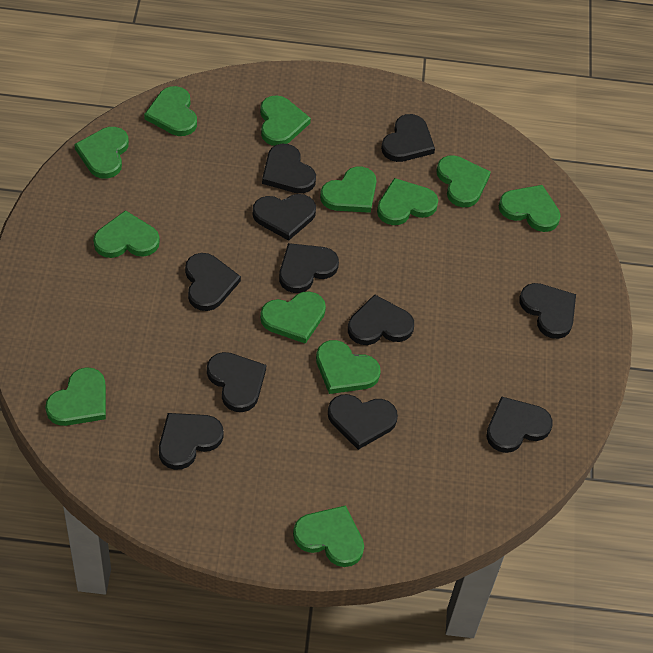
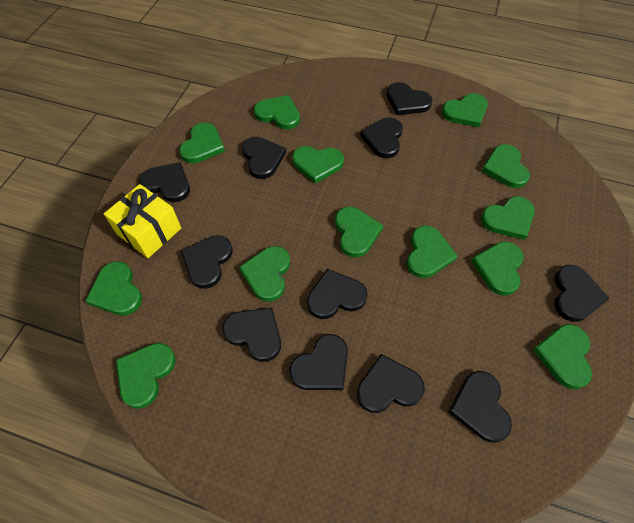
green heart: 12 -> 13
yellow gift: 0 -> 1

